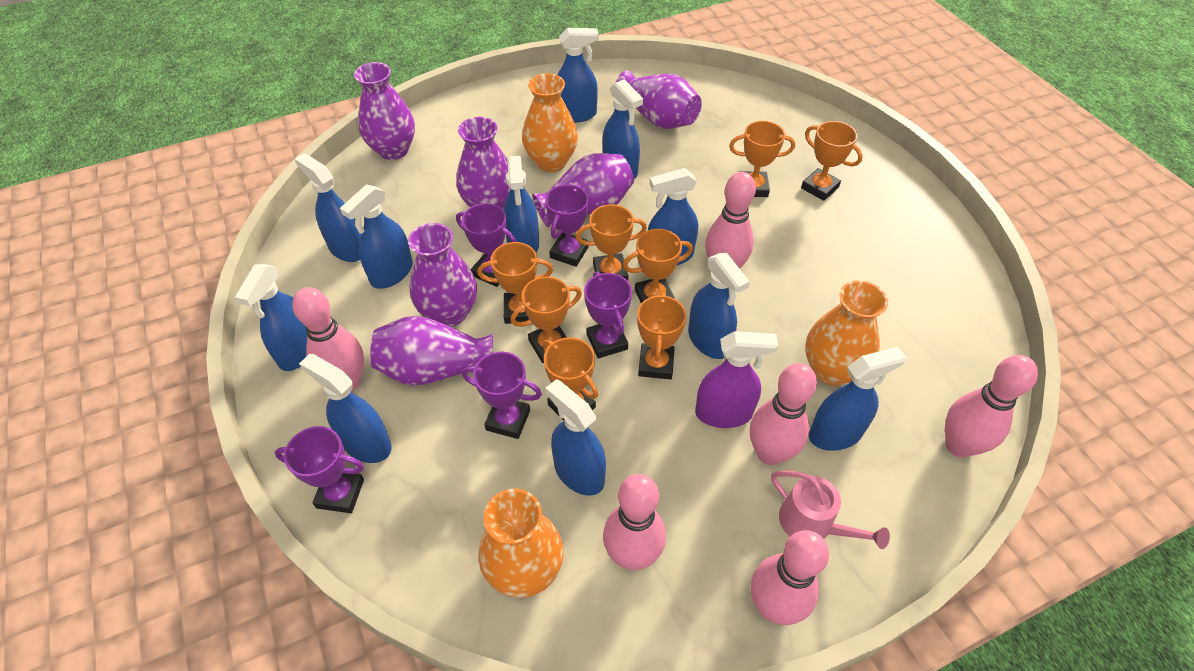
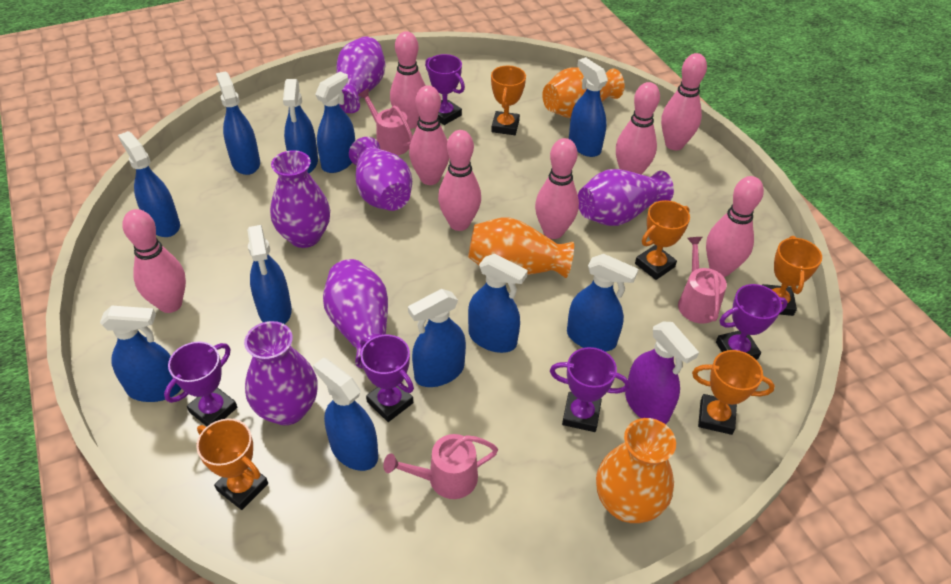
orange trophy: 8 -> 5
pink bowling pin: 6 -> 8
pink watering can: 1 -> 3

